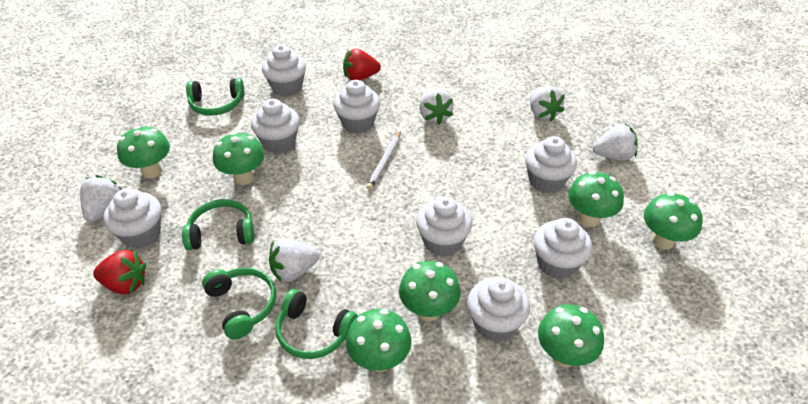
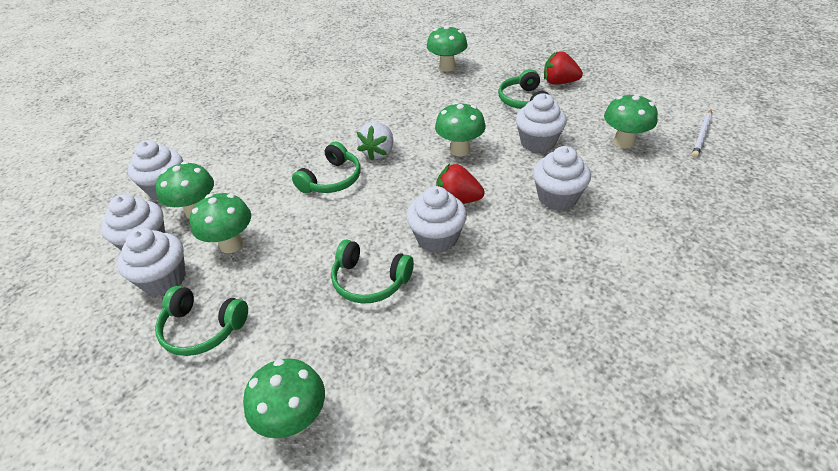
green mushroom: 7 -> 6
white cupcake: 8 -> 6
white strawberry: 5 -> 1

